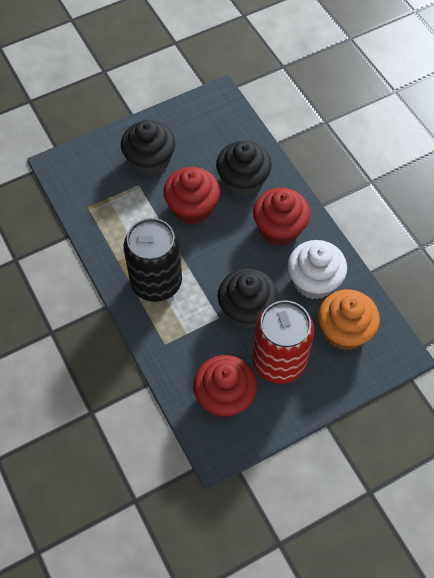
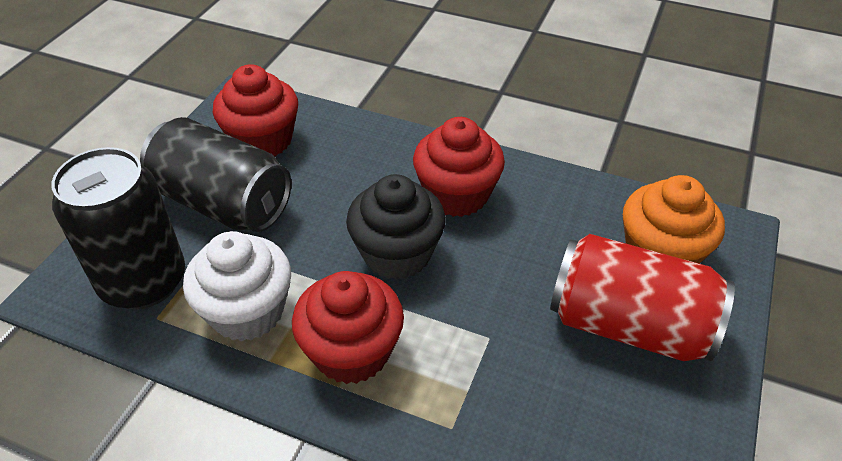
black can: 1 -> 2
black cupcake: 3 -> 1

